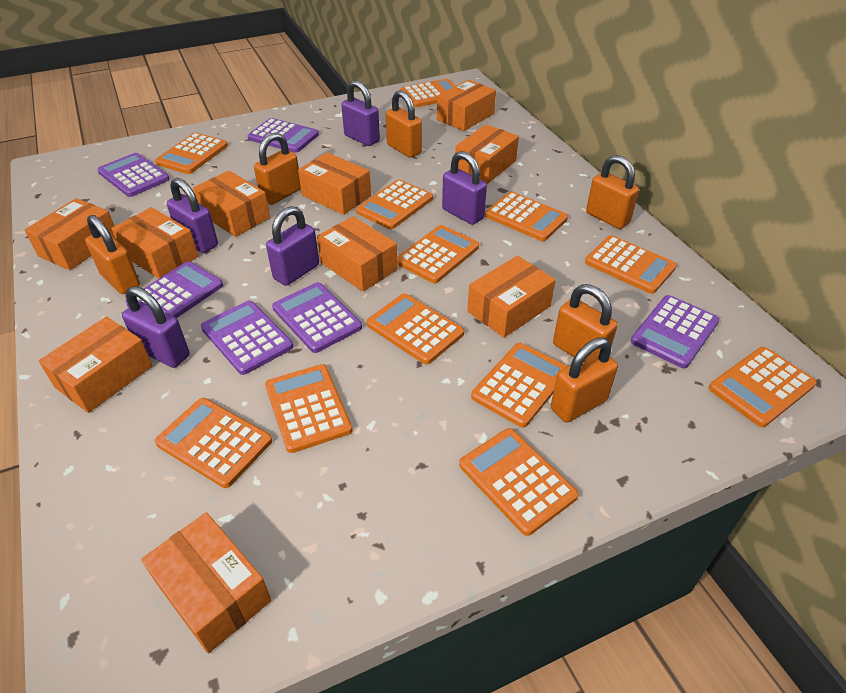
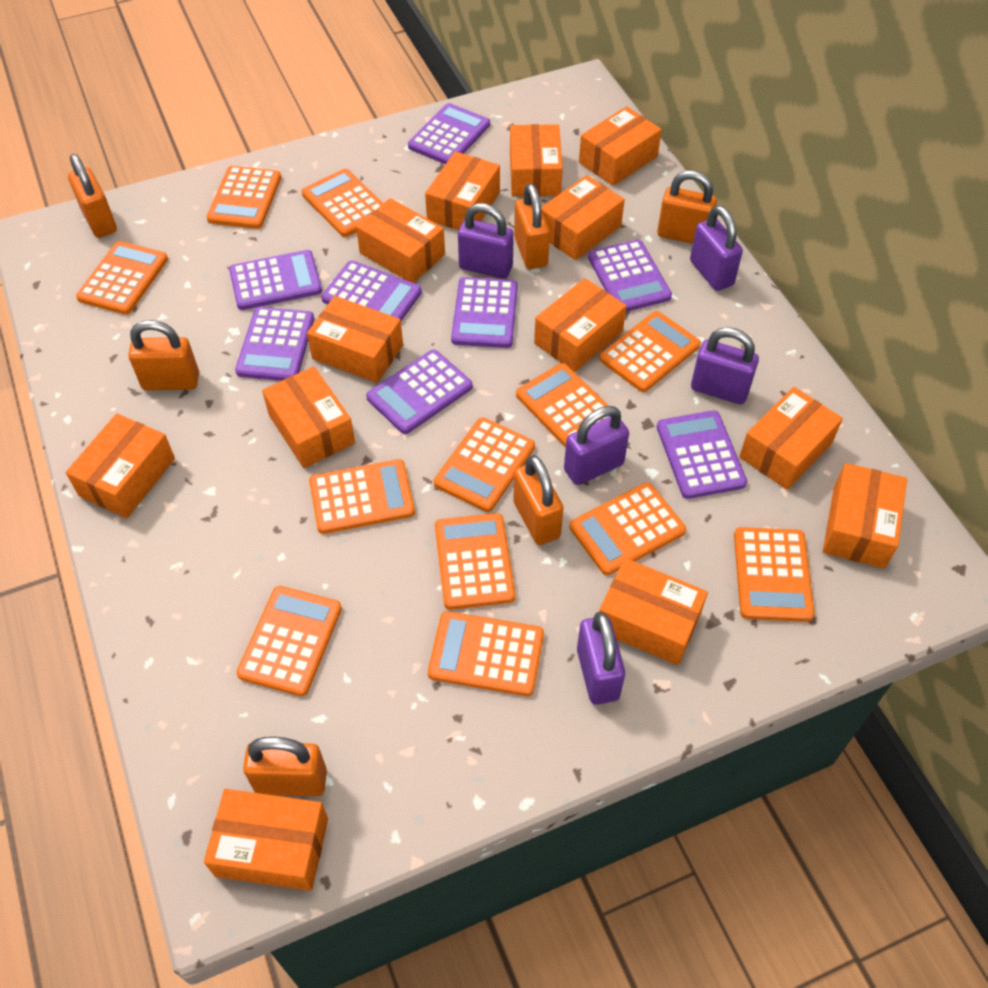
orange box: 10 -> 13
purple calculator: 6 -> 8

